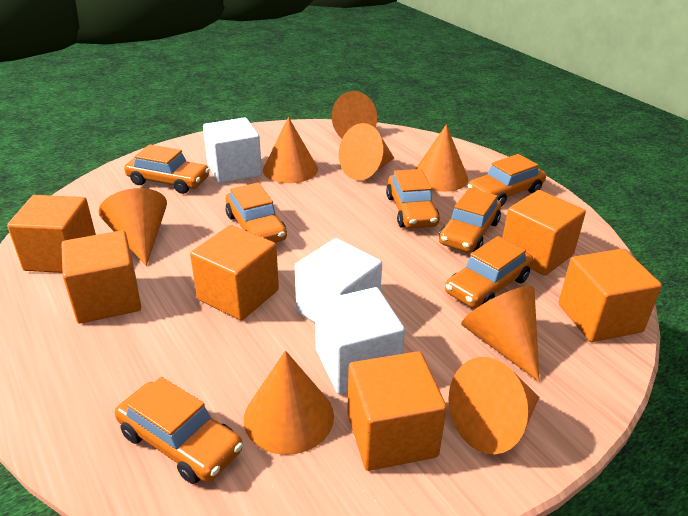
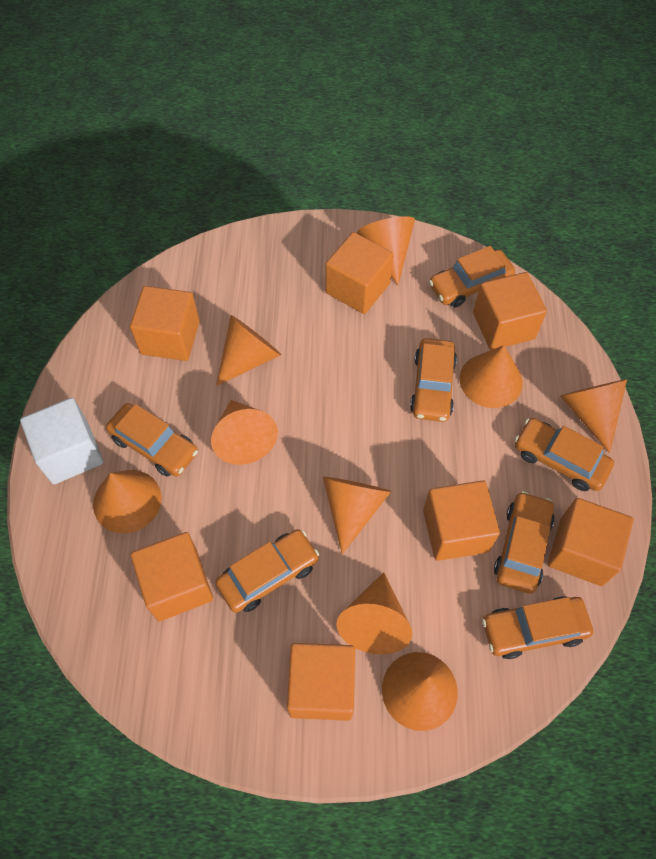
orange cone: 8 -> 9
orange cube: 6 -> 7
white cube: 3 -> 1

